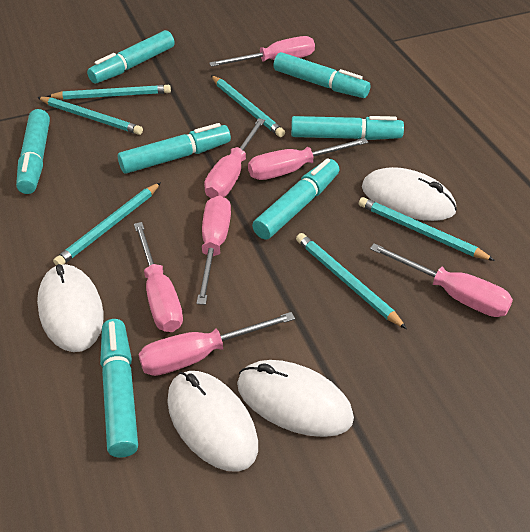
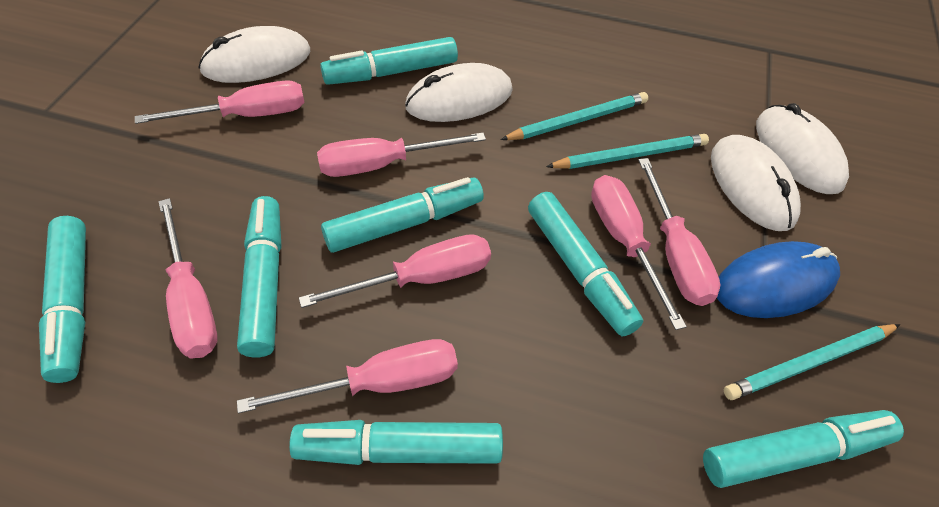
blue mouse: 0 -> 1
turquoise pencil: 6 -> 3

